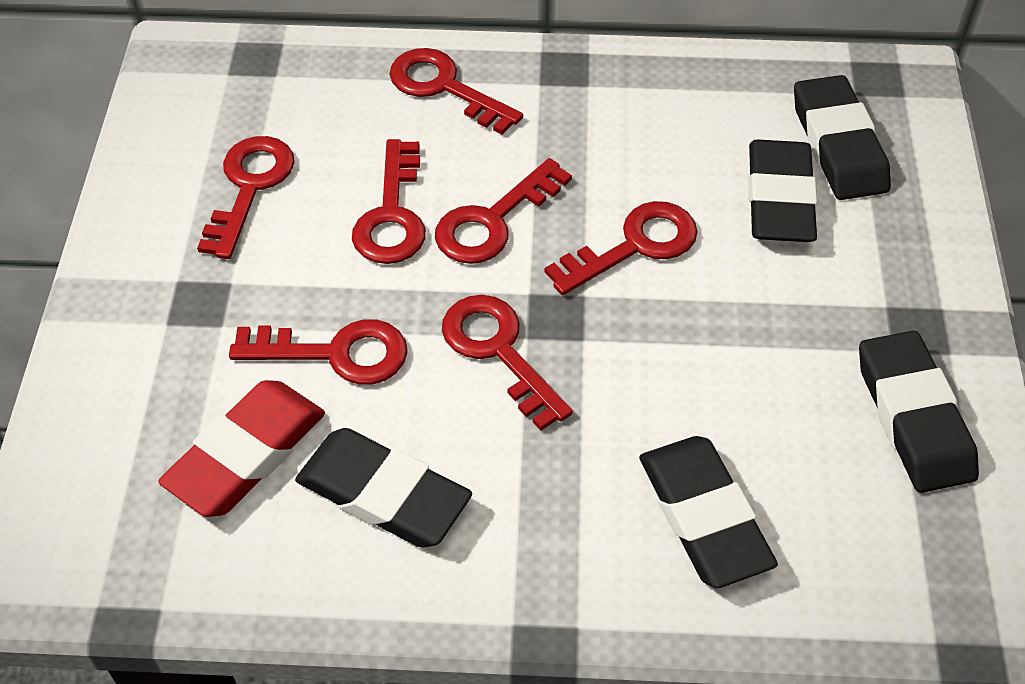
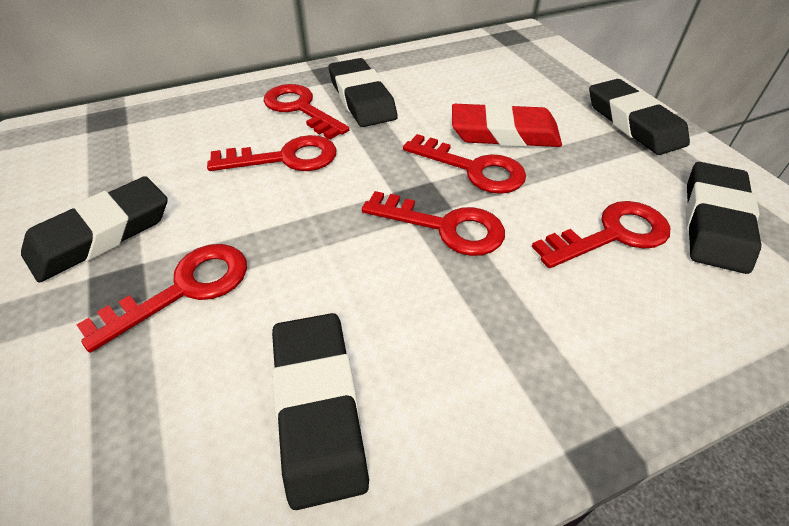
red key: 7 -> 6

